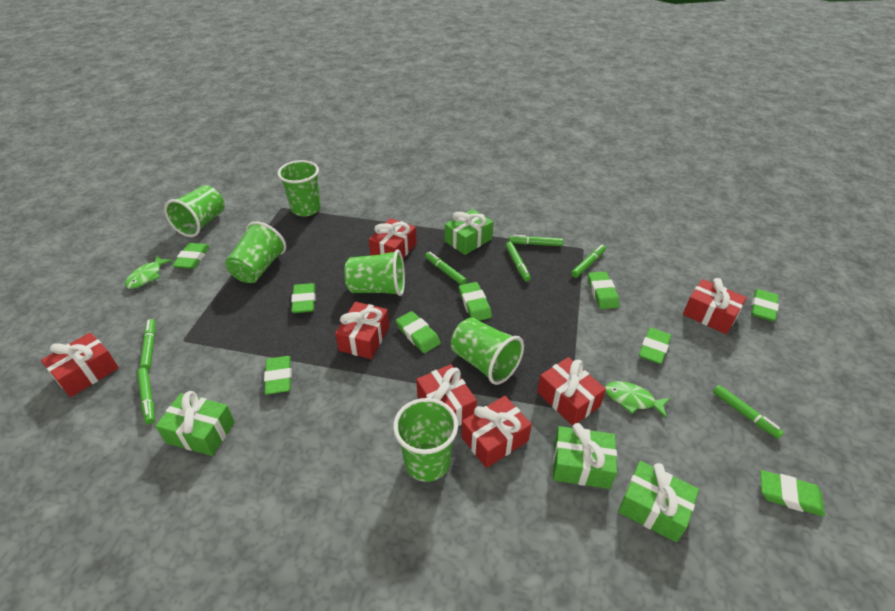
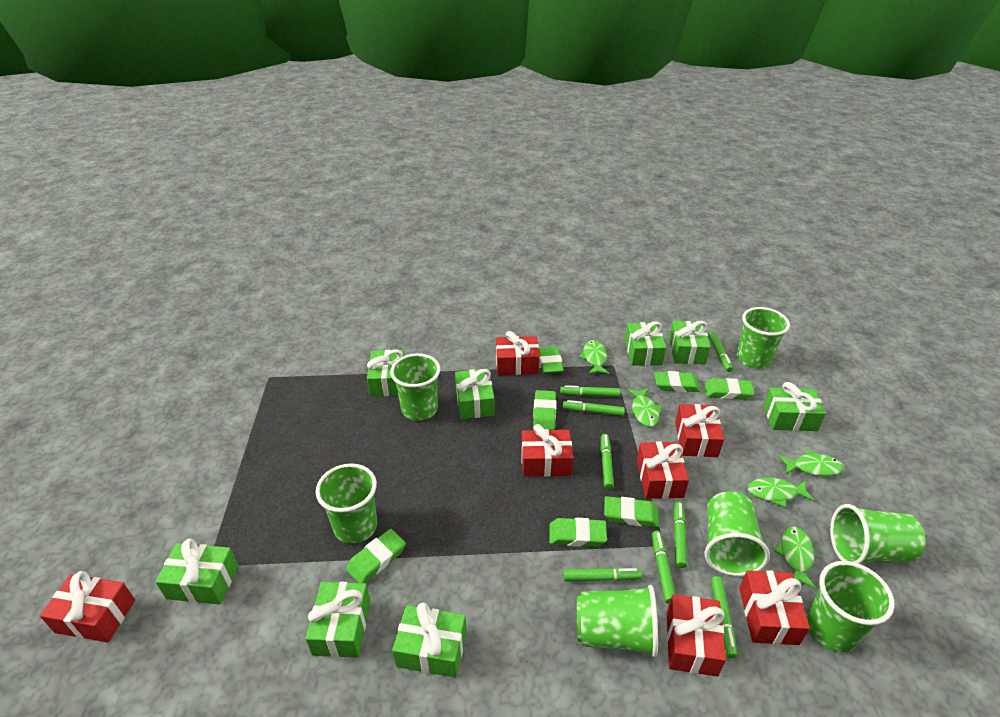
green cup: 6 -> 7
green eraser: 9 -> 7
green fish: 2 -> 5
green gift: 4 -> 8
green marker: 7 -> 8

